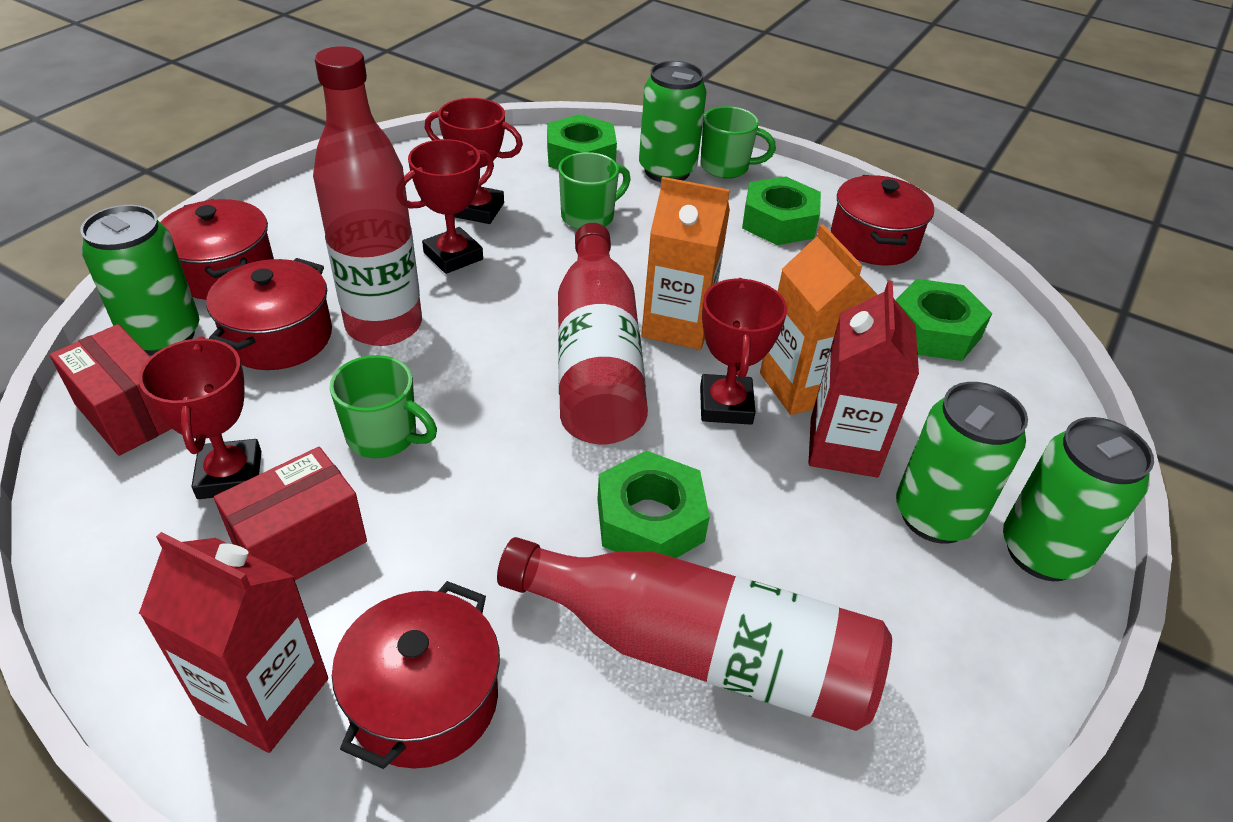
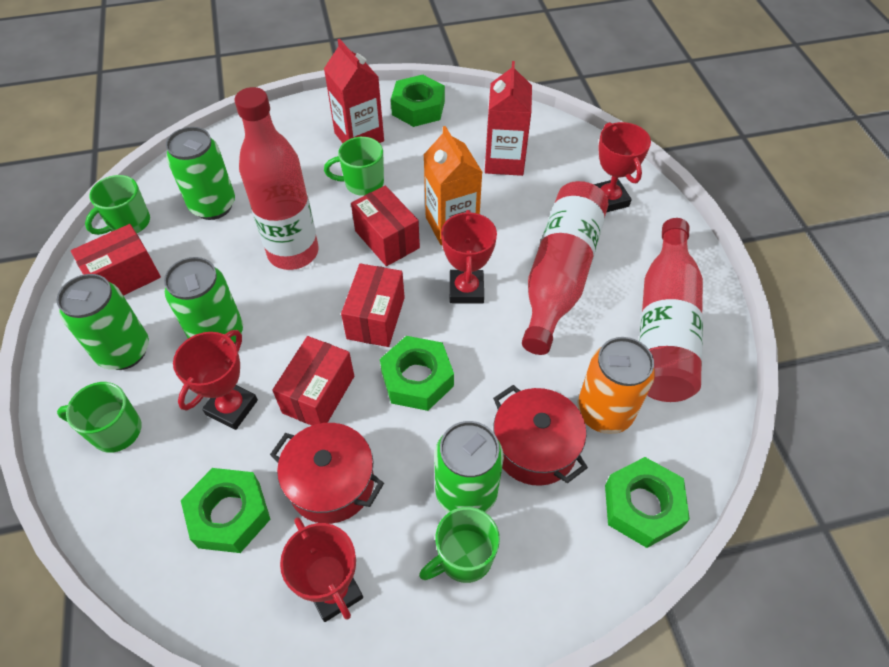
green mug: 3 -> 4
orange can: 0 -> 1
orange carton: 2 -> 1
red box: 2 -> 4
red pot: 4 -> 2

